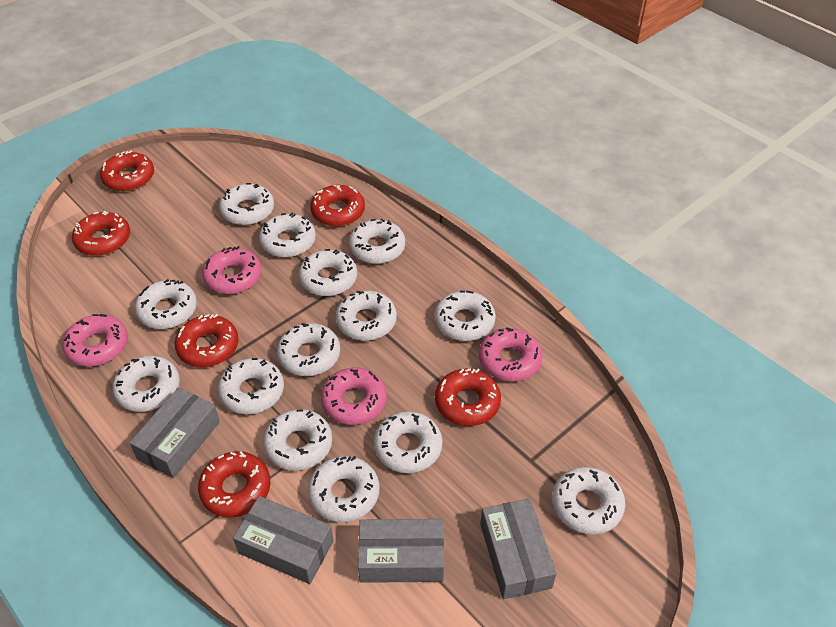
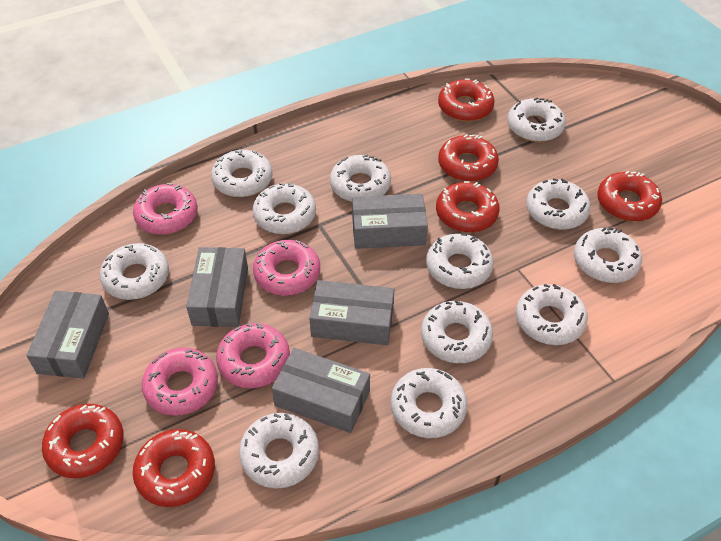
grey box: 4 -> 5
white donut: 14 -> 12

